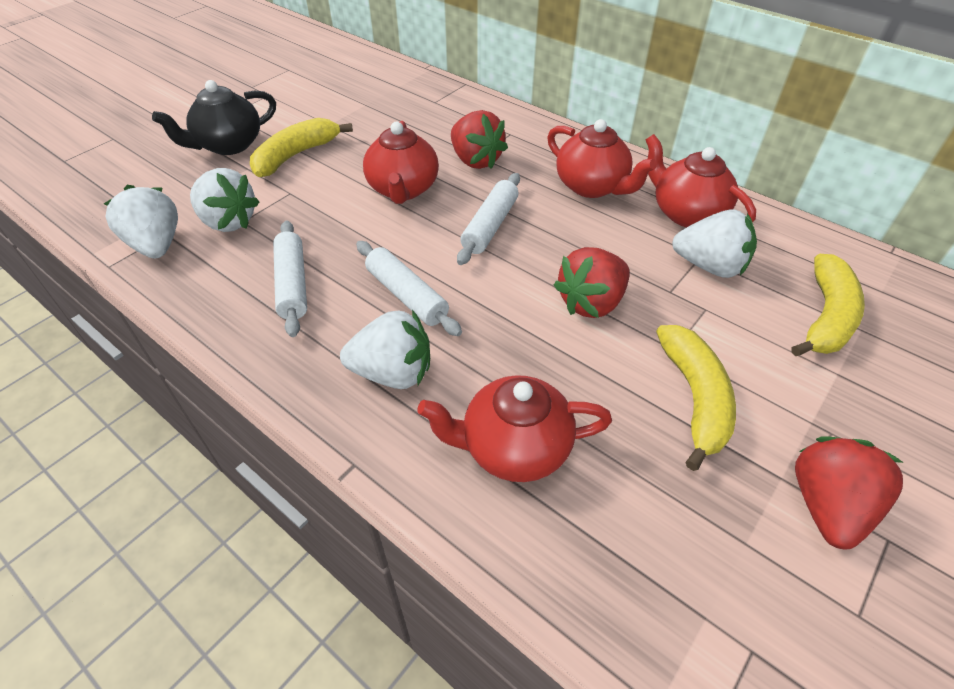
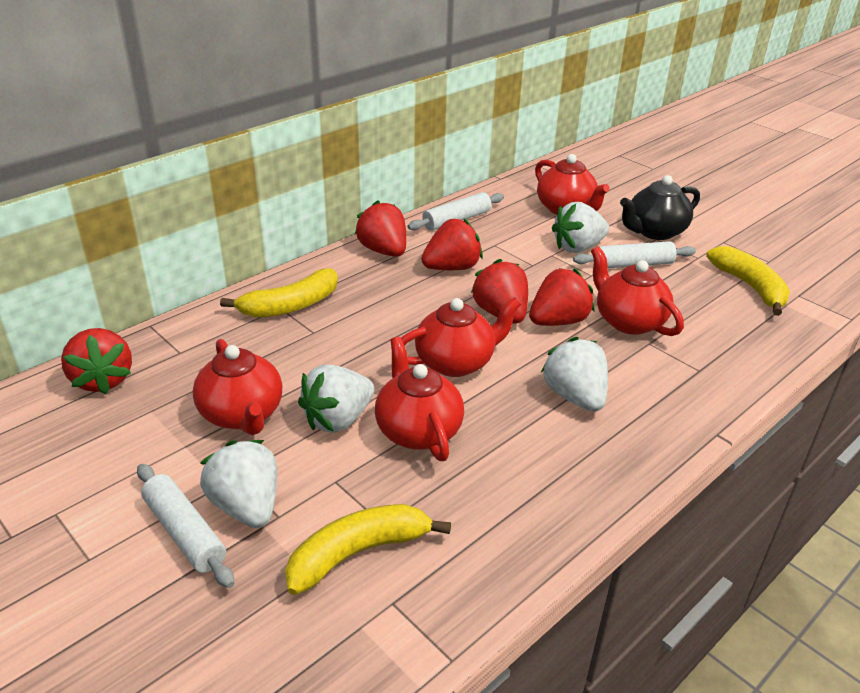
red strawberry: 3 -> 5
red teapot: 4 -> 5

